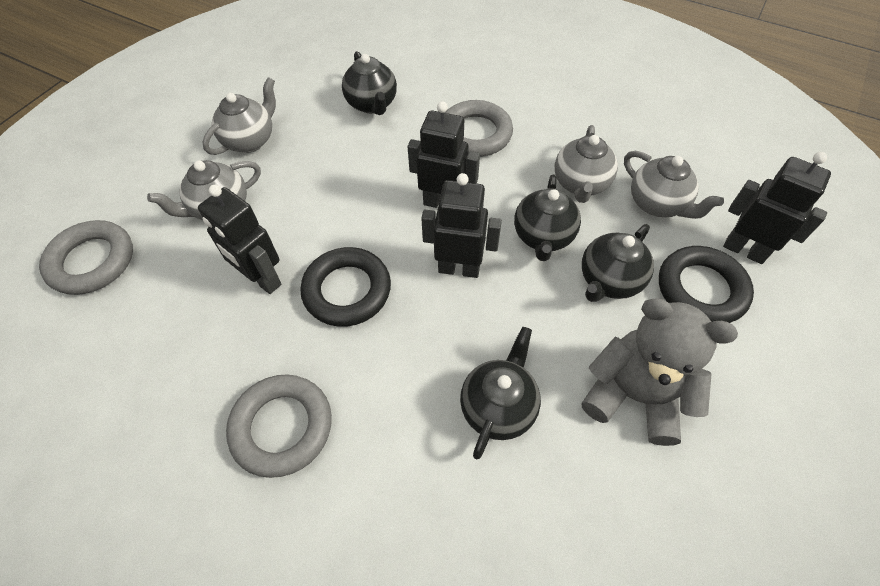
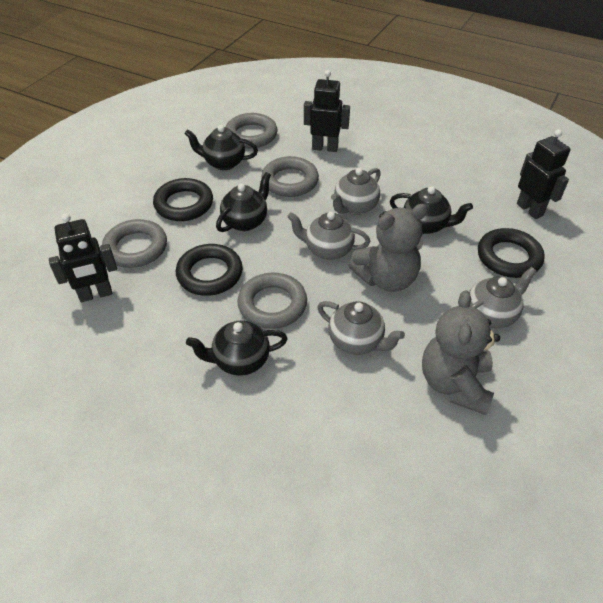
black ring: 2 -> 3
black robot: 4 -> 3
grey ring: 3 -> 4
grey teddy bear: 1 -> 2

